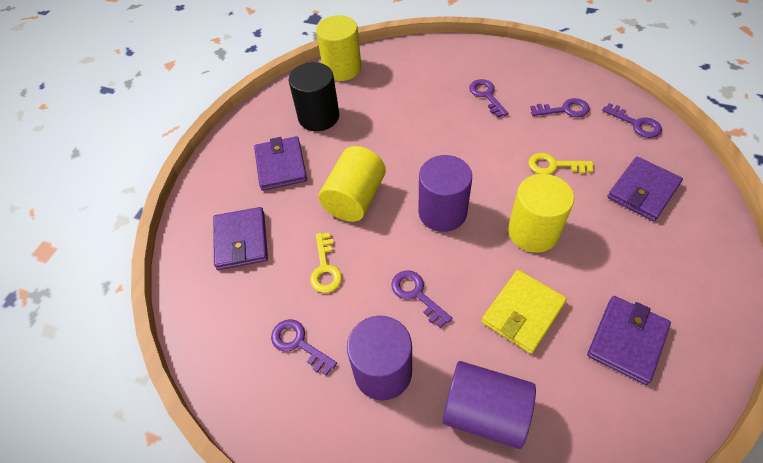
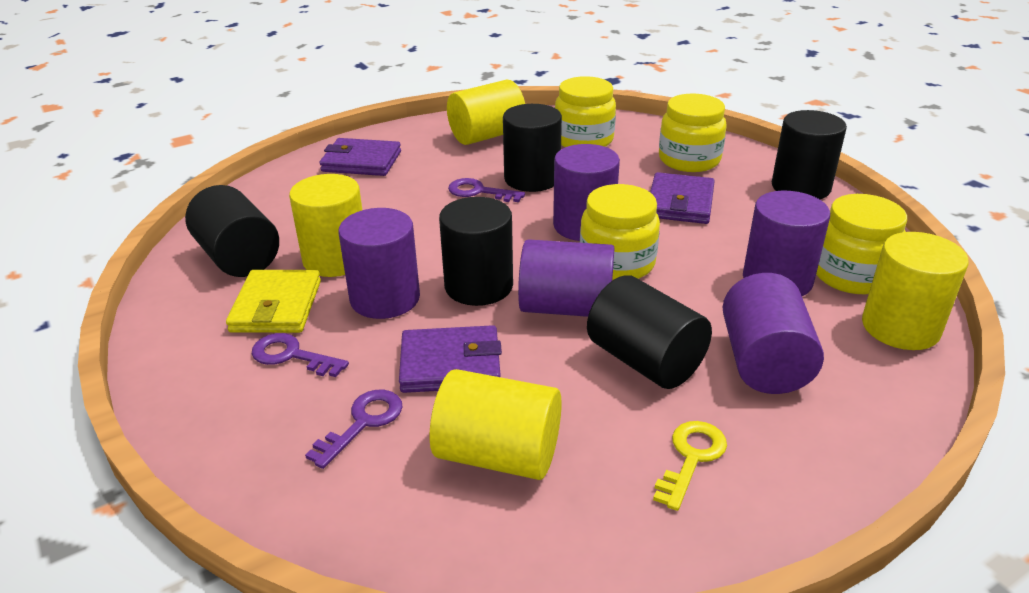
black cylinder: 1 -> 5
purple cylinder: 3 -> 5
purple key: 5 -> 3
purple wallet: 4 -> 3
yellow cylinder: 3 -> 4
yellow jar: 0 -> 4
yellow key: 2 -> 1

